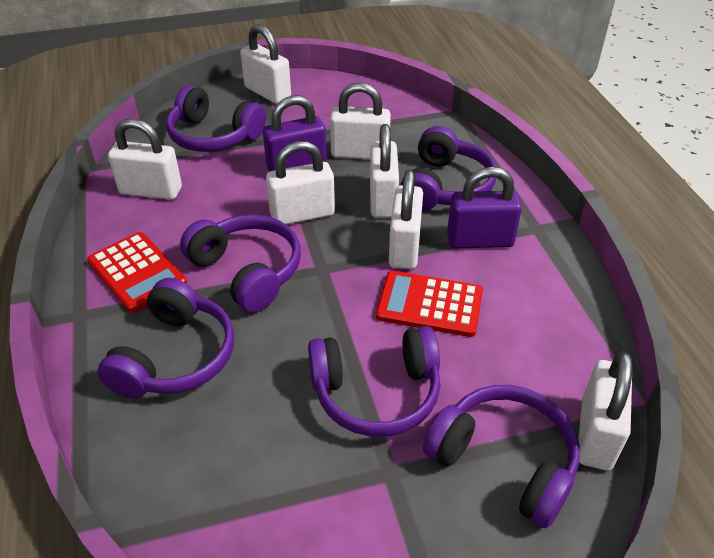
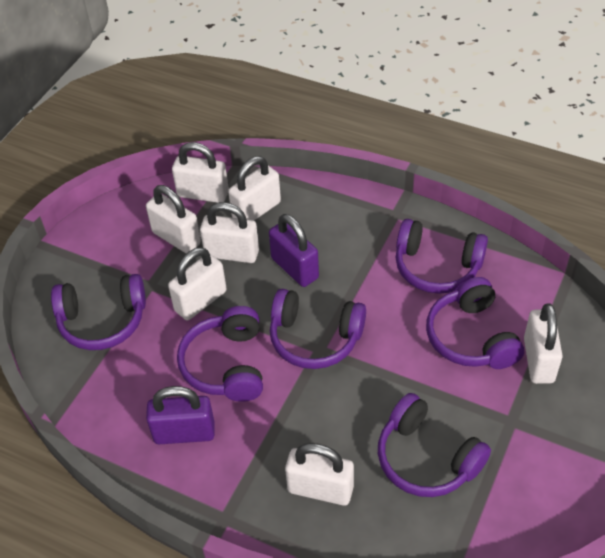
red calculator: 2 -> 0

